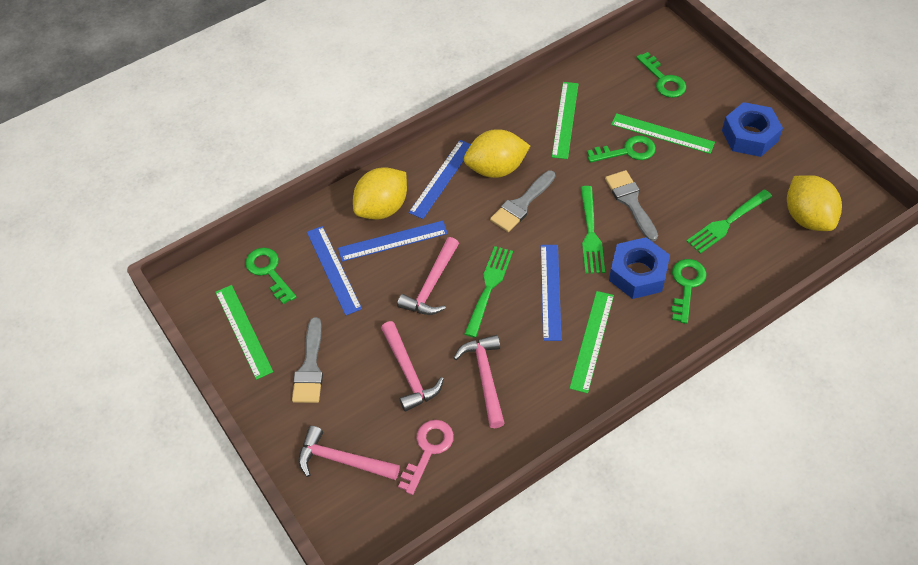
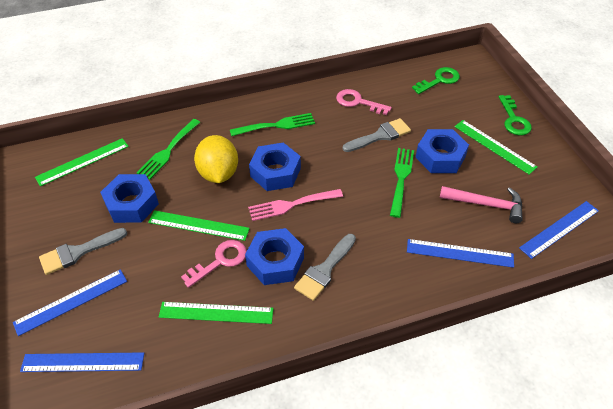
blue nut: 2 -> 4
green key: 4 -> 2
pink fork: 0 -> 1
pink hammer: 4 -> 1
pink key: 1 -> 2
yellow lemon: 3 -> 1

